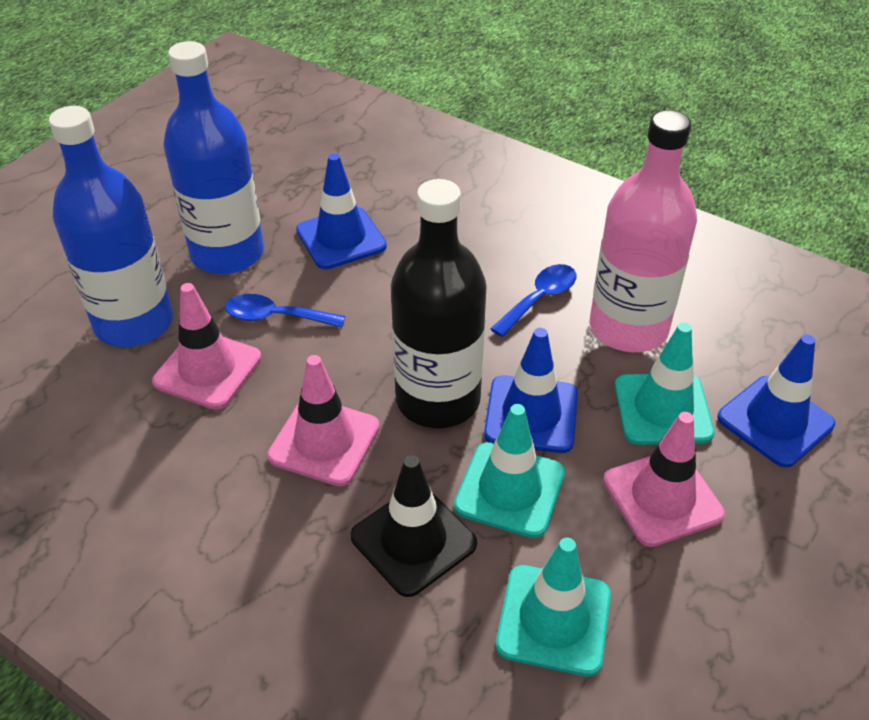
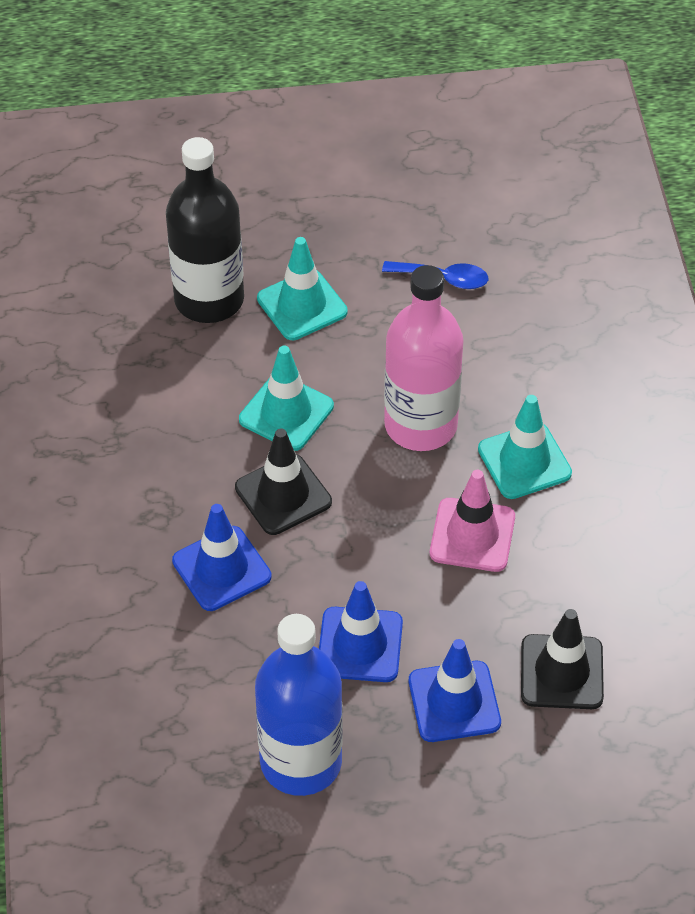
black traffic cone: 1 -> 2
blue bottle: 2 -> 1
blue spoon: 2 -> 1
pink traffic cone: 3 -> 1

